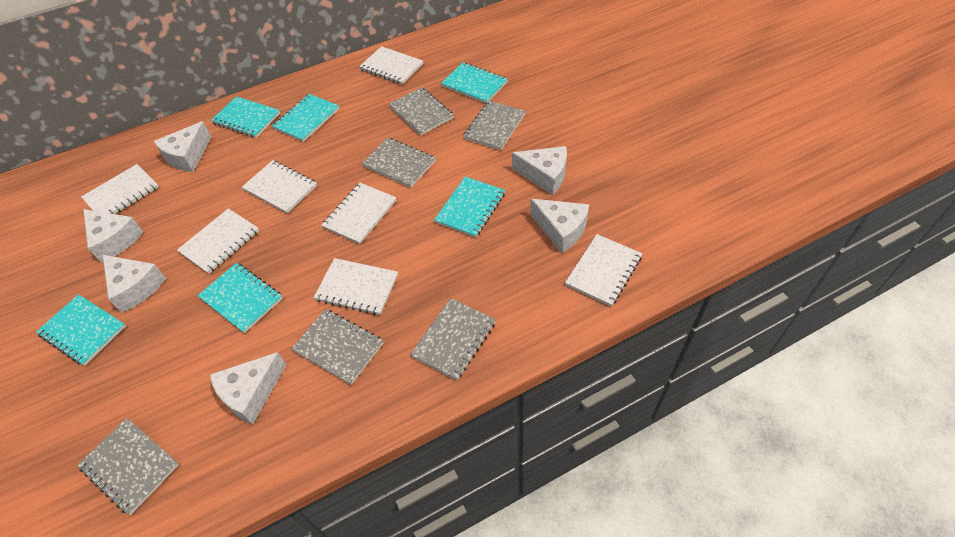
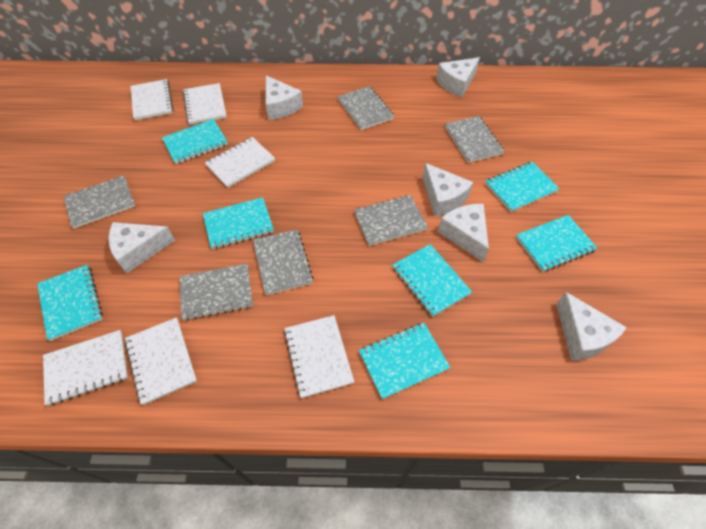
turquoise notebook: 6 -> 7
white notebook: 7 -> 6

